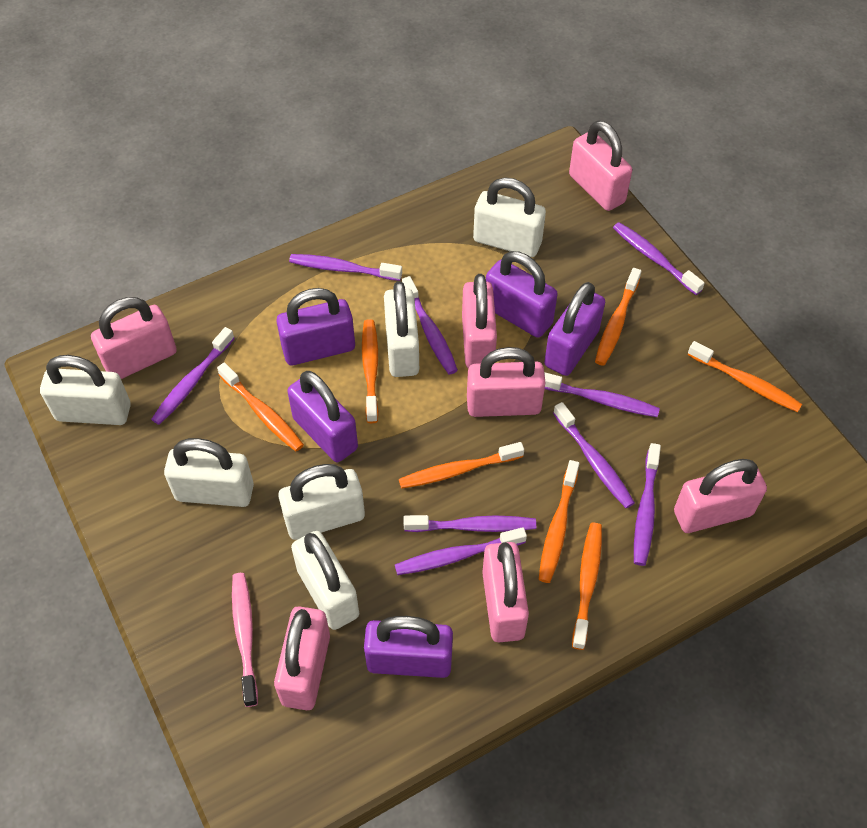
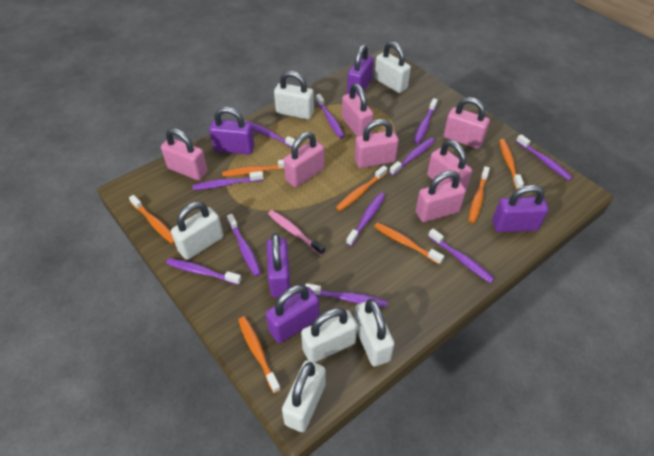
purple toothbrush: 9 -> 11

